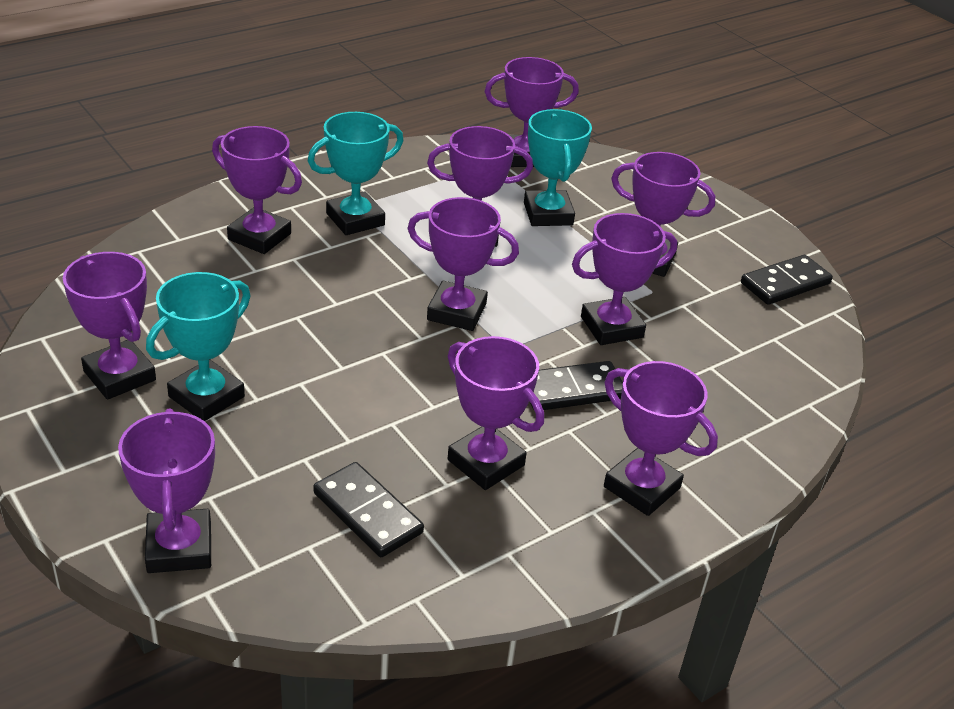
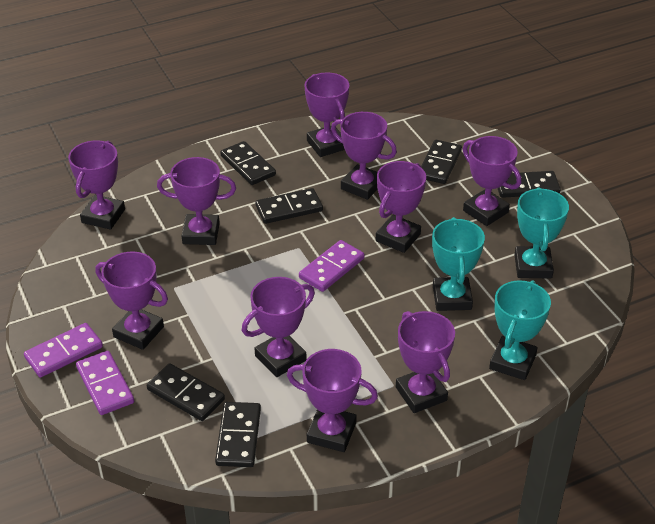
black domino: 3 -> 6
purple domino: 0 -> 3

